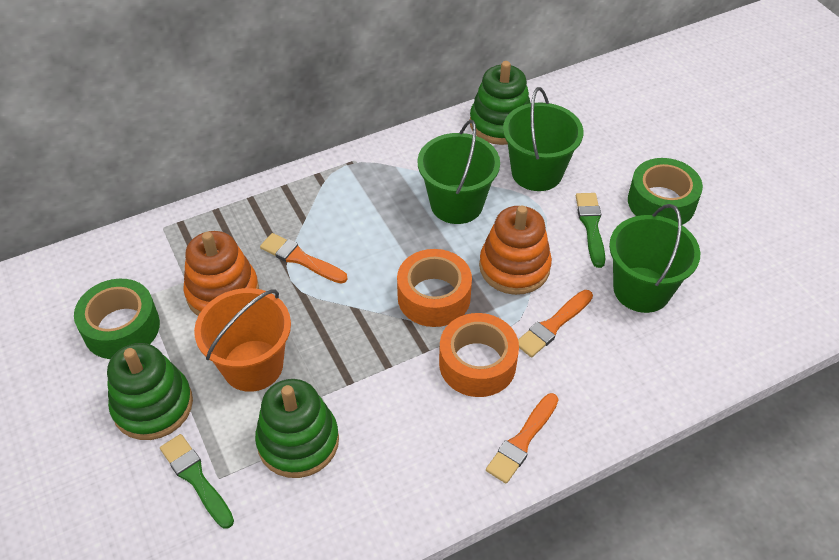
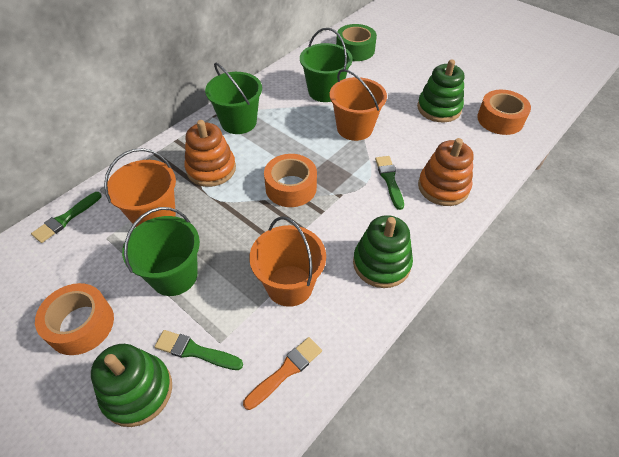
green brush: 2 -> 3
green tape: 2 -> 1
orange brush: 3 -> 1
orange bucket: 1 -> 3
orange tape: 2 -> 3

